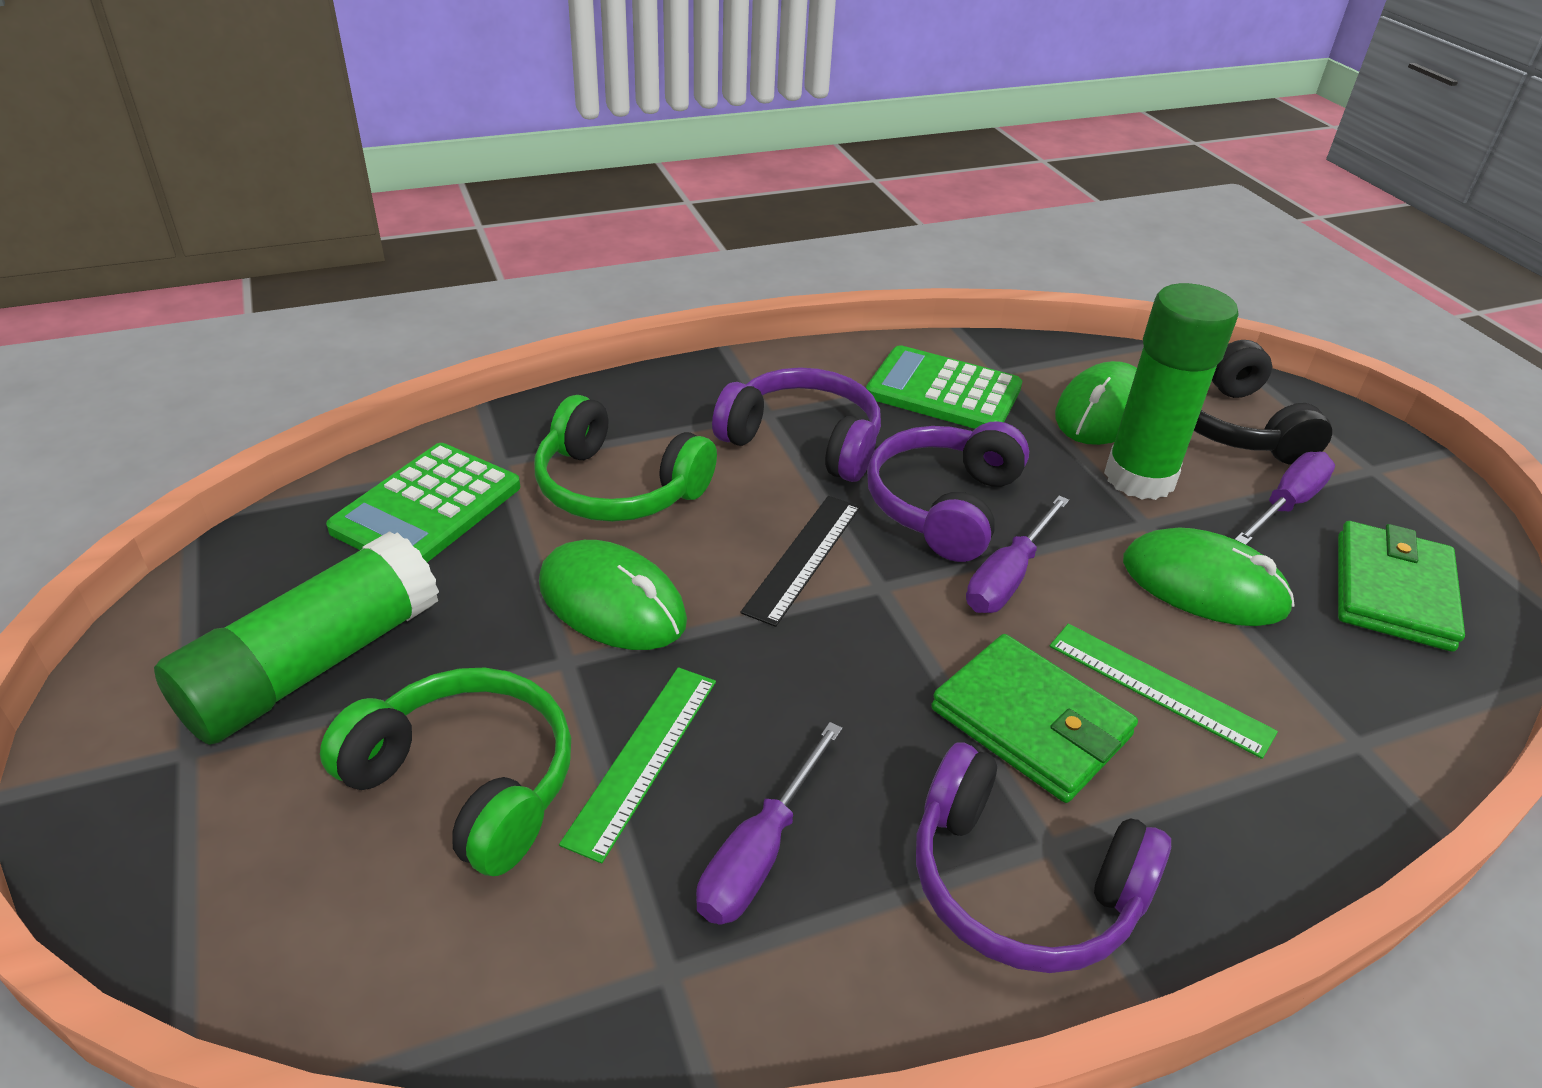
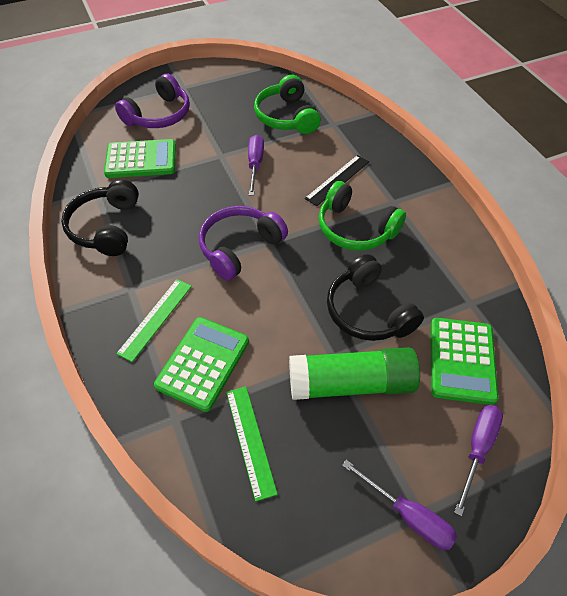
black headphones: 1 -> 2
green calculator: 2 -> 3
green glue stick: 2 -> 1
green mouse: 3 -> 0
green wallet: 2 -> 0
purple headphones: 3 -> 2

